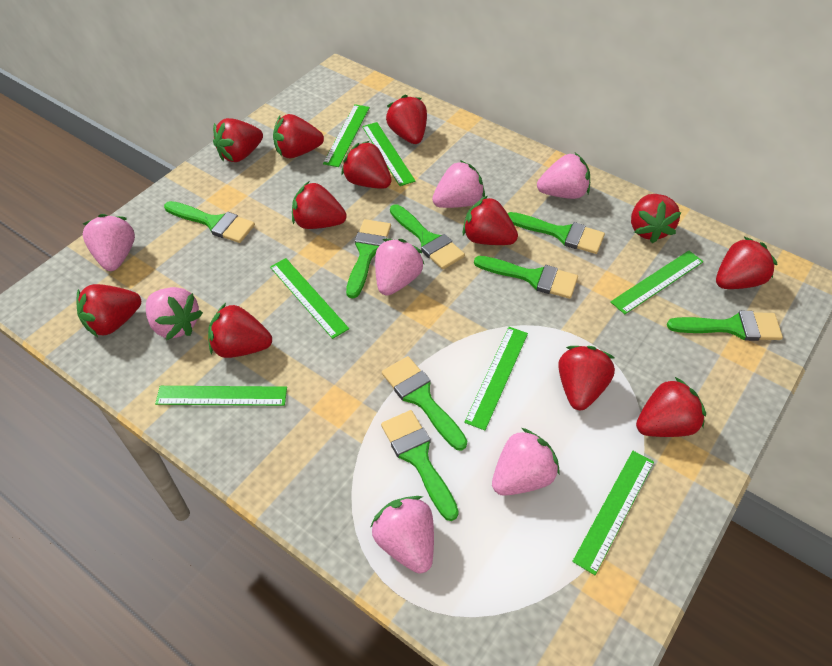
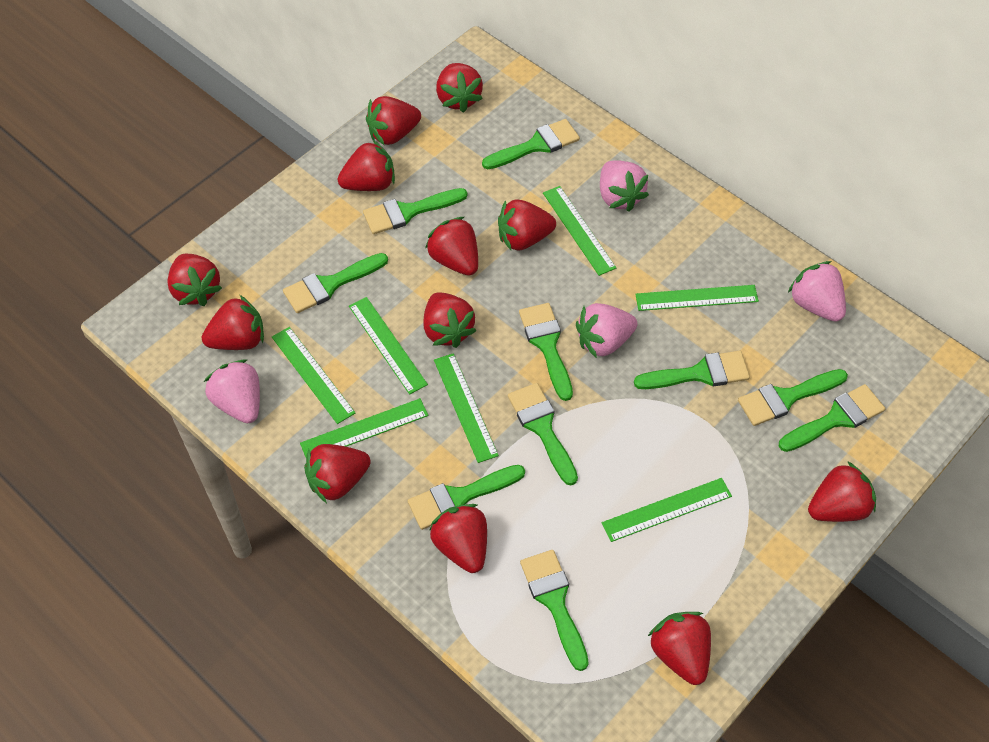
green brush: 8 -> 10
pink strawberry: 7 -> 4

